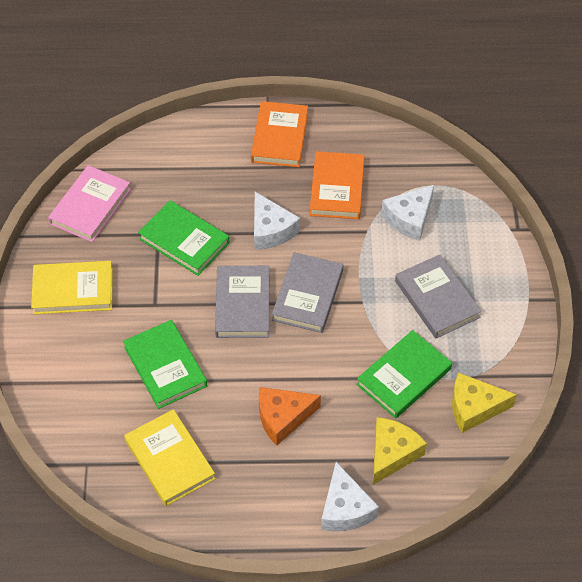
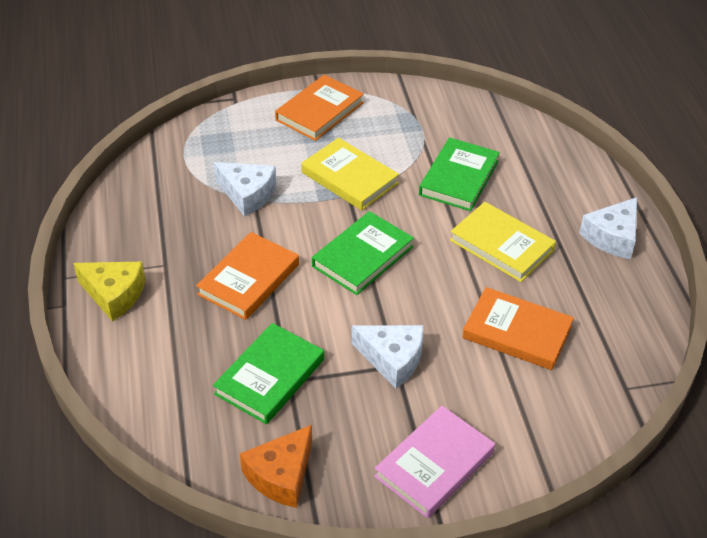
grey book: 3 -> 0
orange book: 2 -> 3
yellow cheese: 2 -> 1

